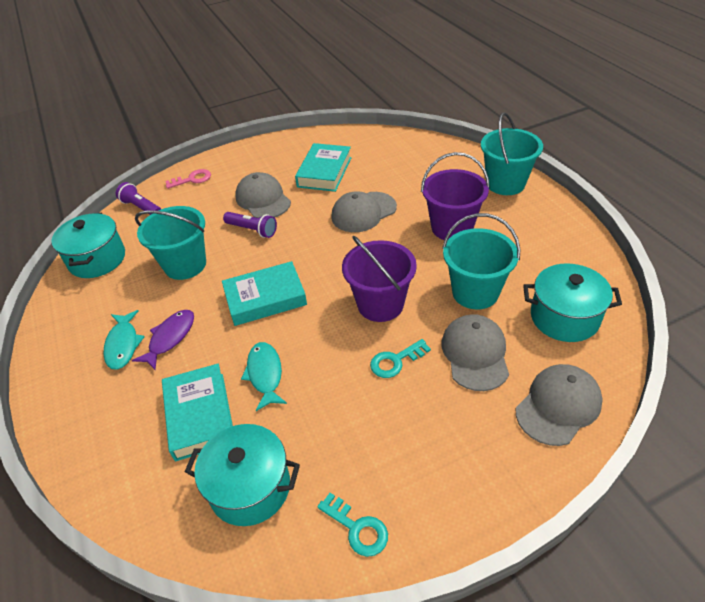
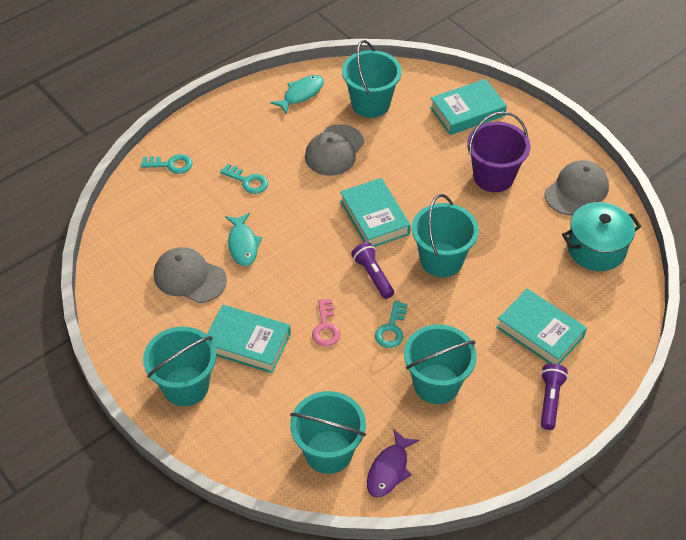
grey cap: 4 -> 3
purple bucket: 2 -> 1
turquoise book: 3 -> 4
turquoise bucket: 3 -> 5
turquoise key: 2 -> 3
turquoise pot: 3 -> 1

